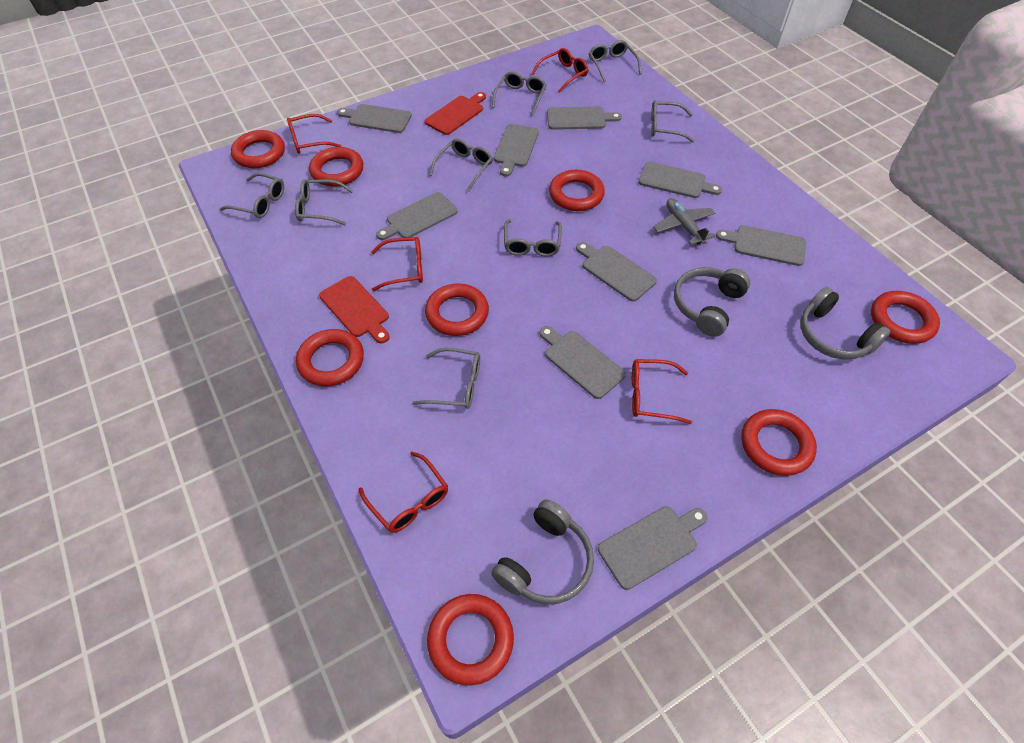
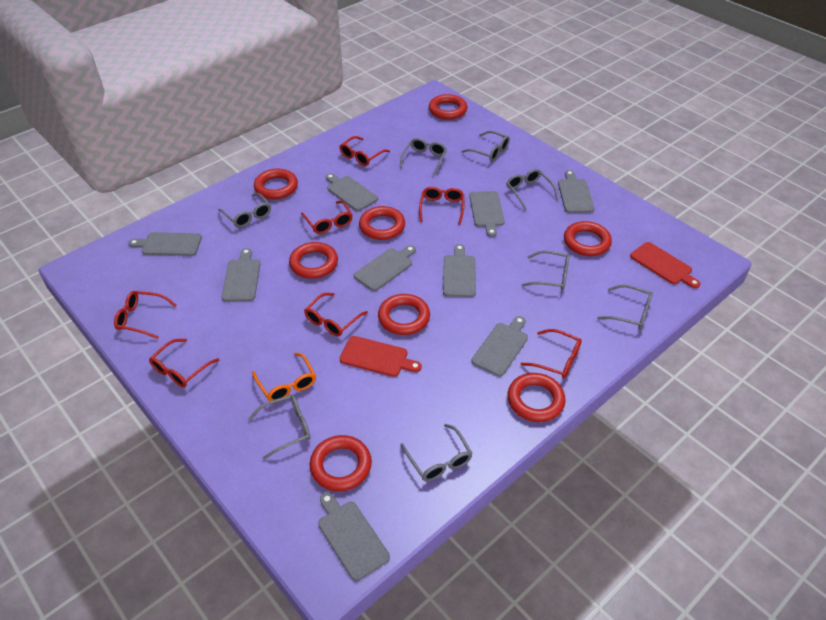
grey headphones: 3 -> 0
grey plane: 1 -> 0
orange glasses: 0 -> 1
red glasses: 5 -> 7

